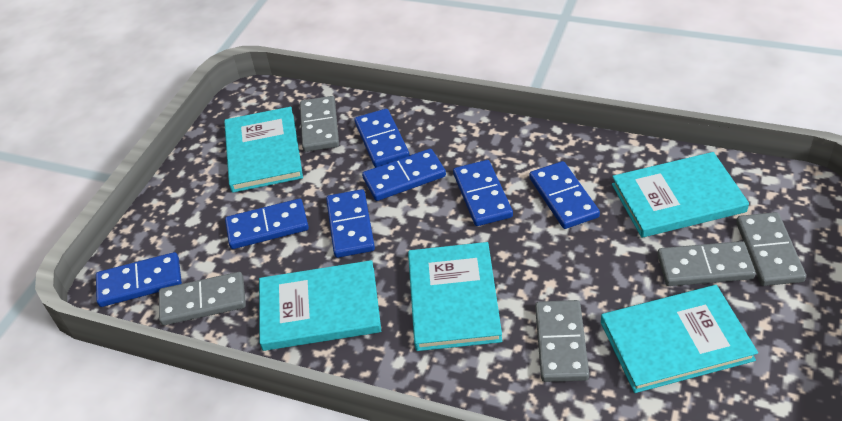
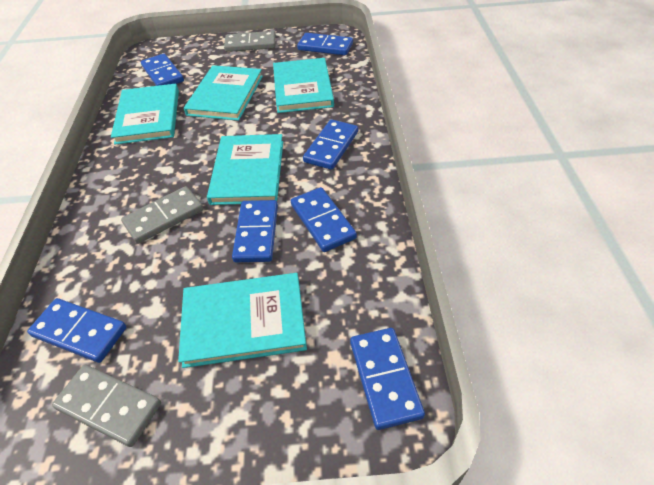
grey domino: 5 -> 3

